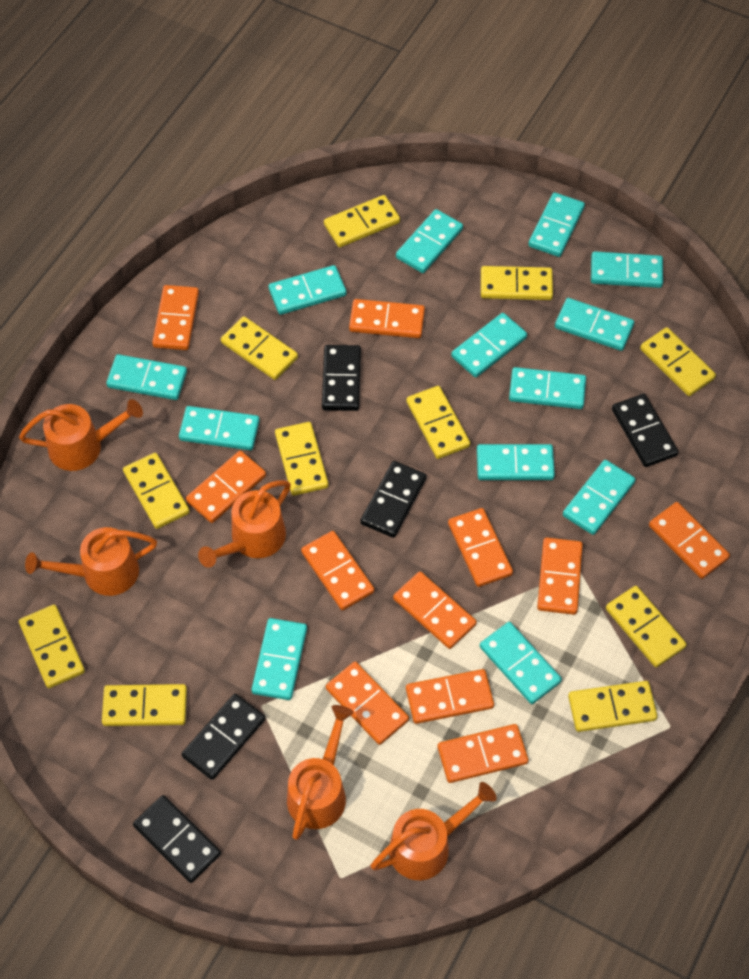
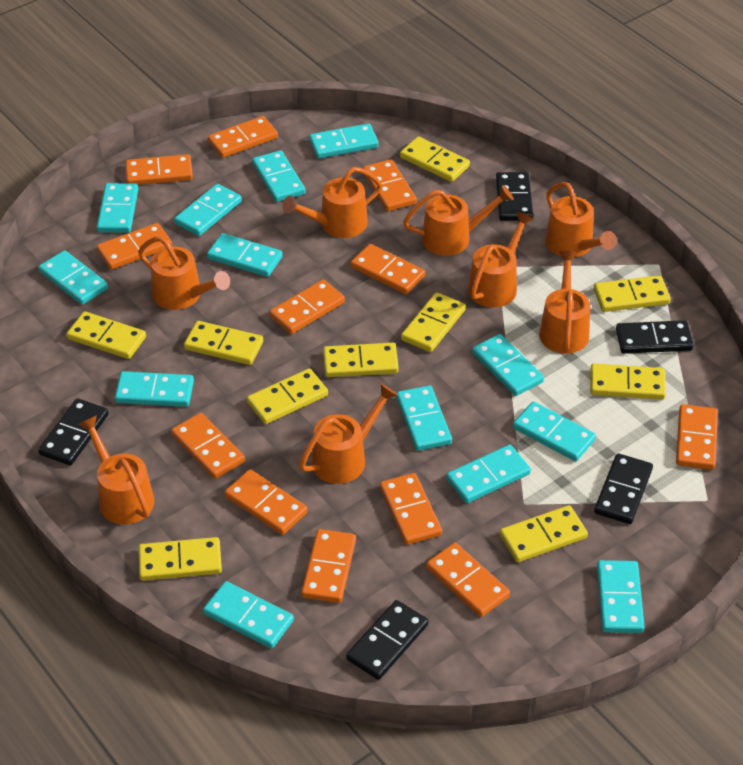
orange domino: 11 -> 12
orange watering can: 5 -> 8
yellow domino: 11 -> 10

